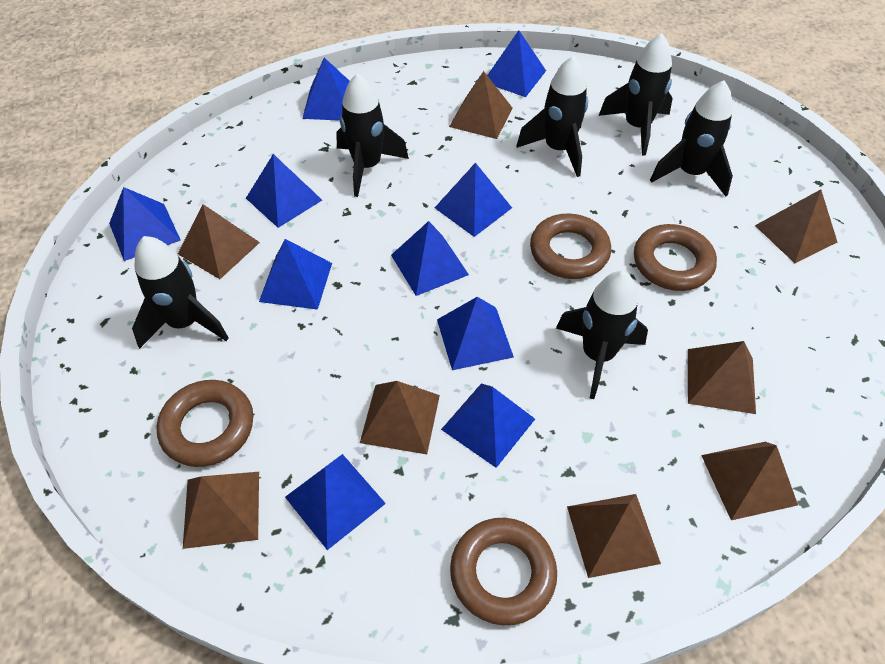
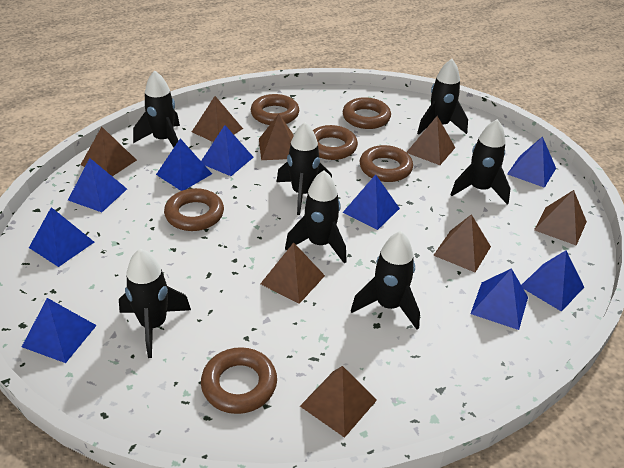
black rocket: 6 -> 7
blue pyramid: 10 -> 9
brown ring: 4 -> 6

